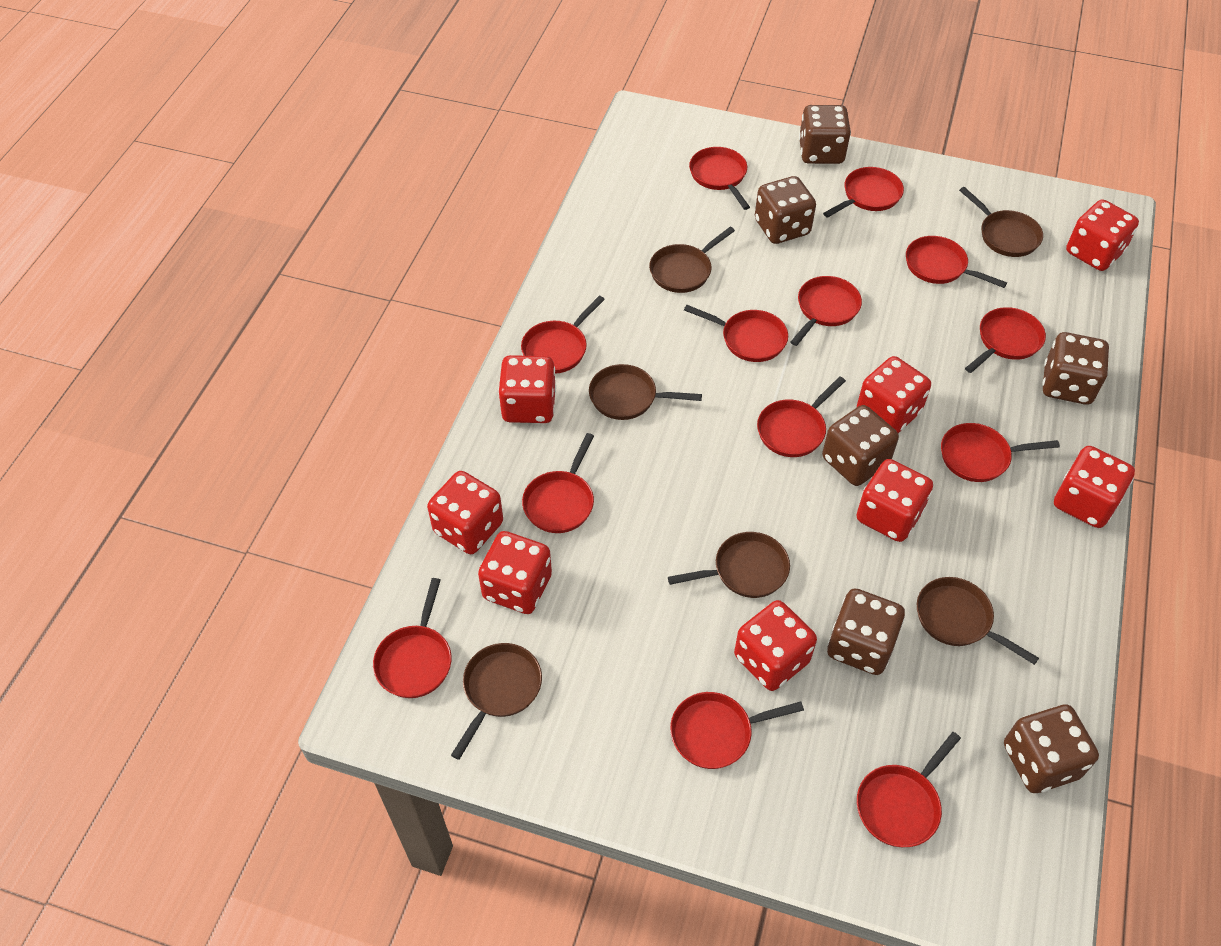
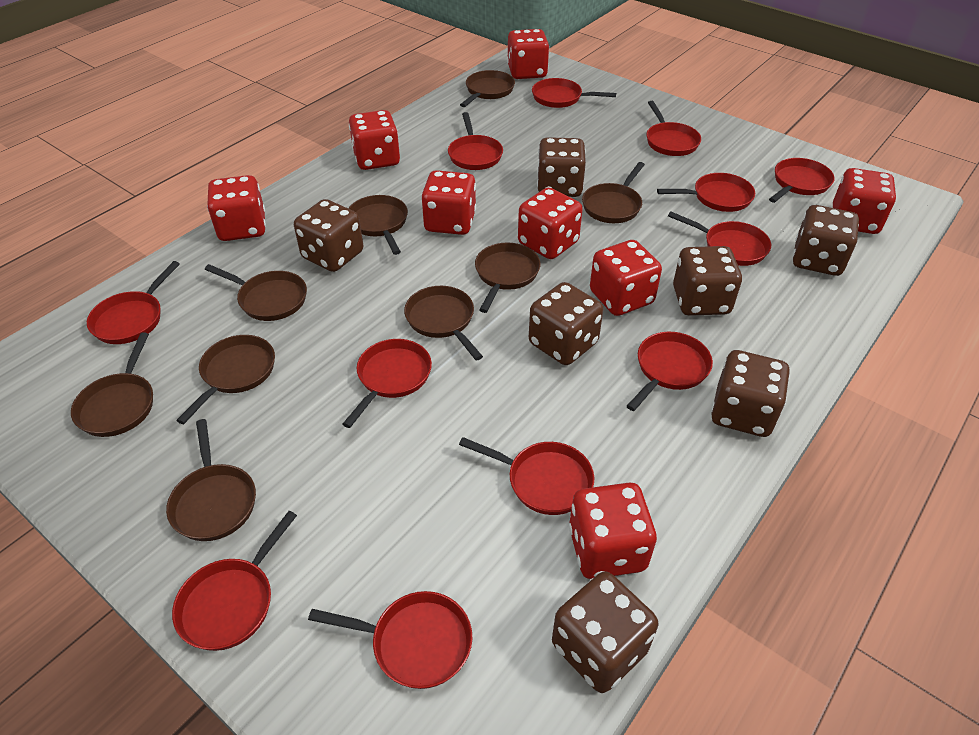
brown dice: 6 -> 7
brown pan: 6 -> 9
red pan: 13 -> 12

